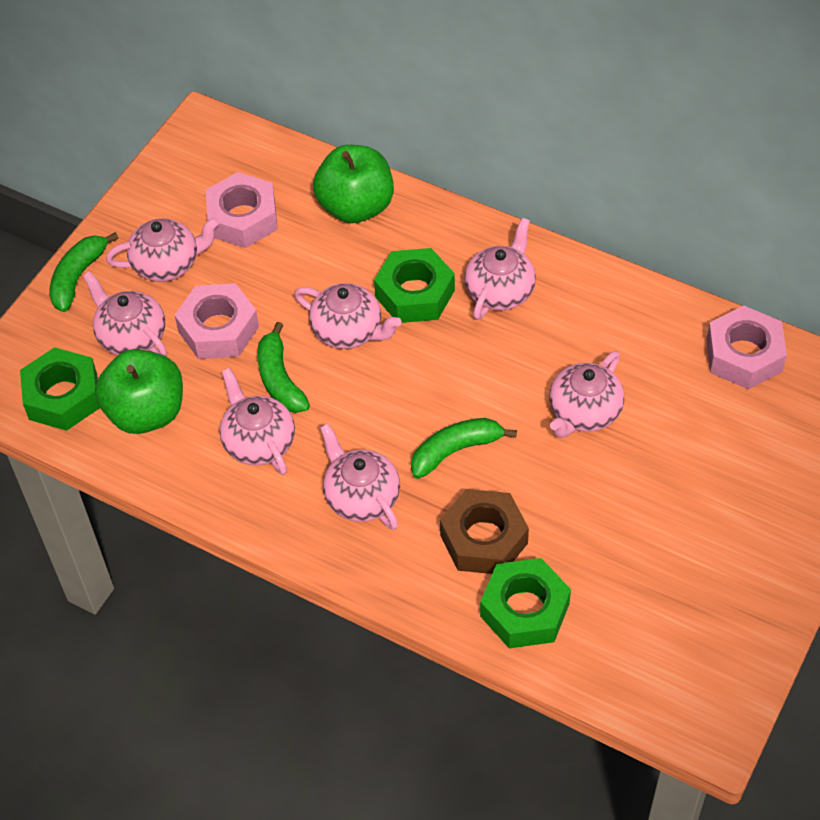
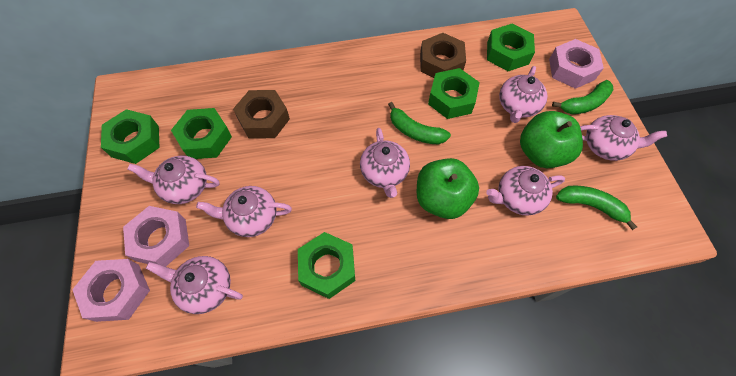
brown nut: 1 -> 2
green nut: 3 -> 5

